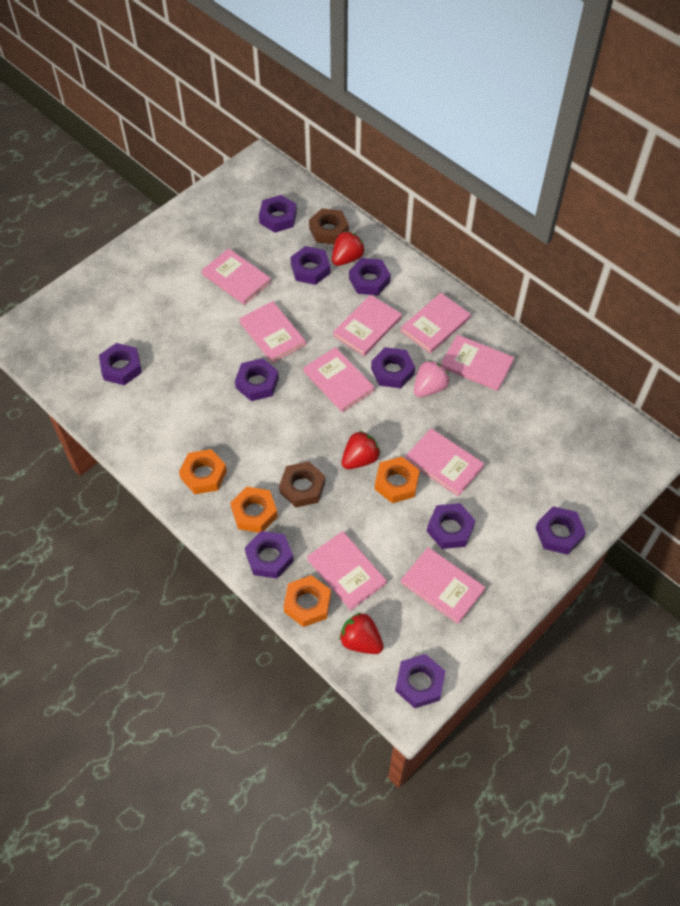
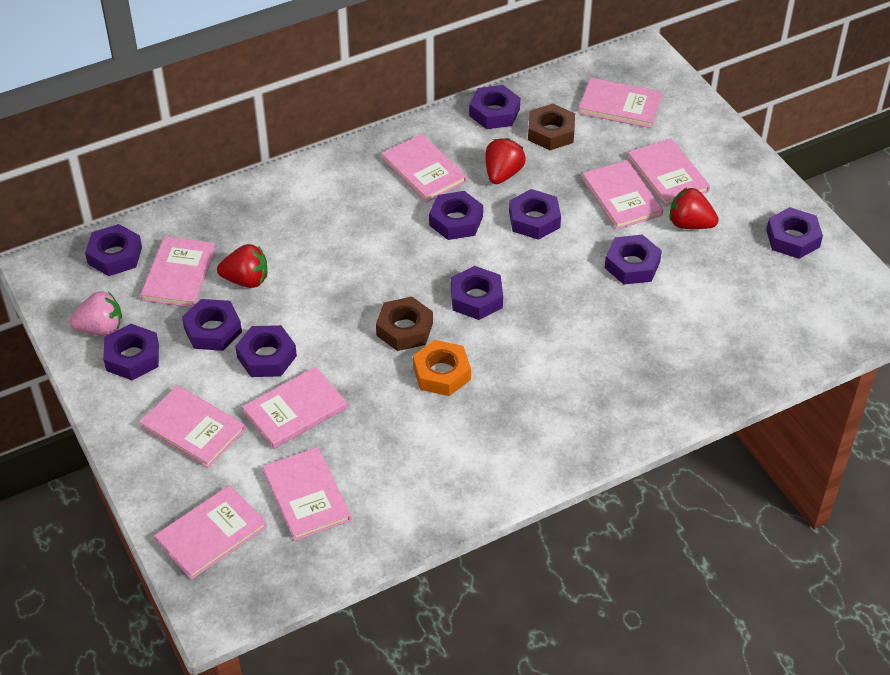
orange nut: 4 -> 1

